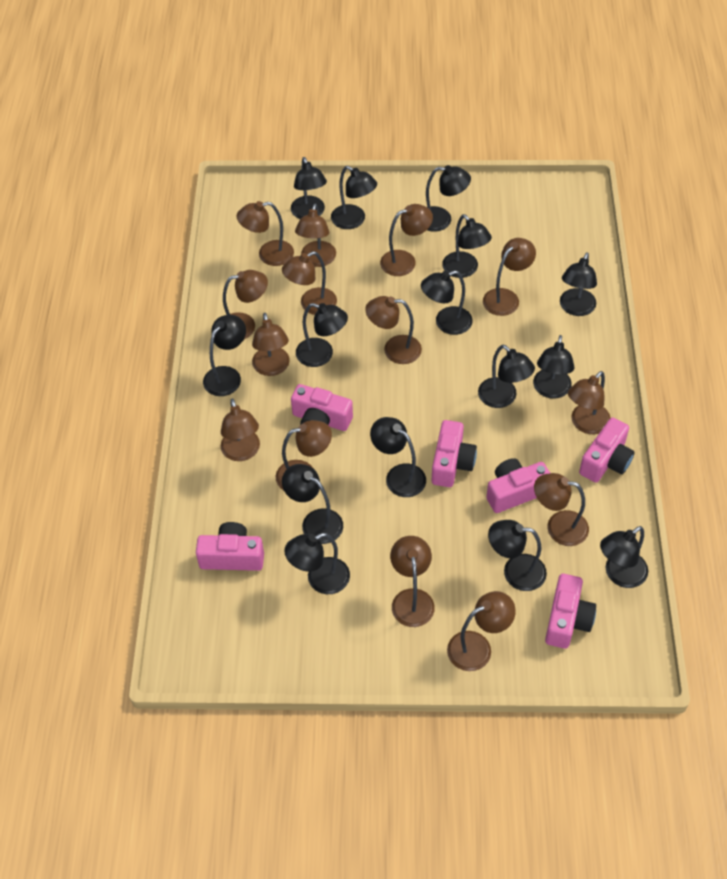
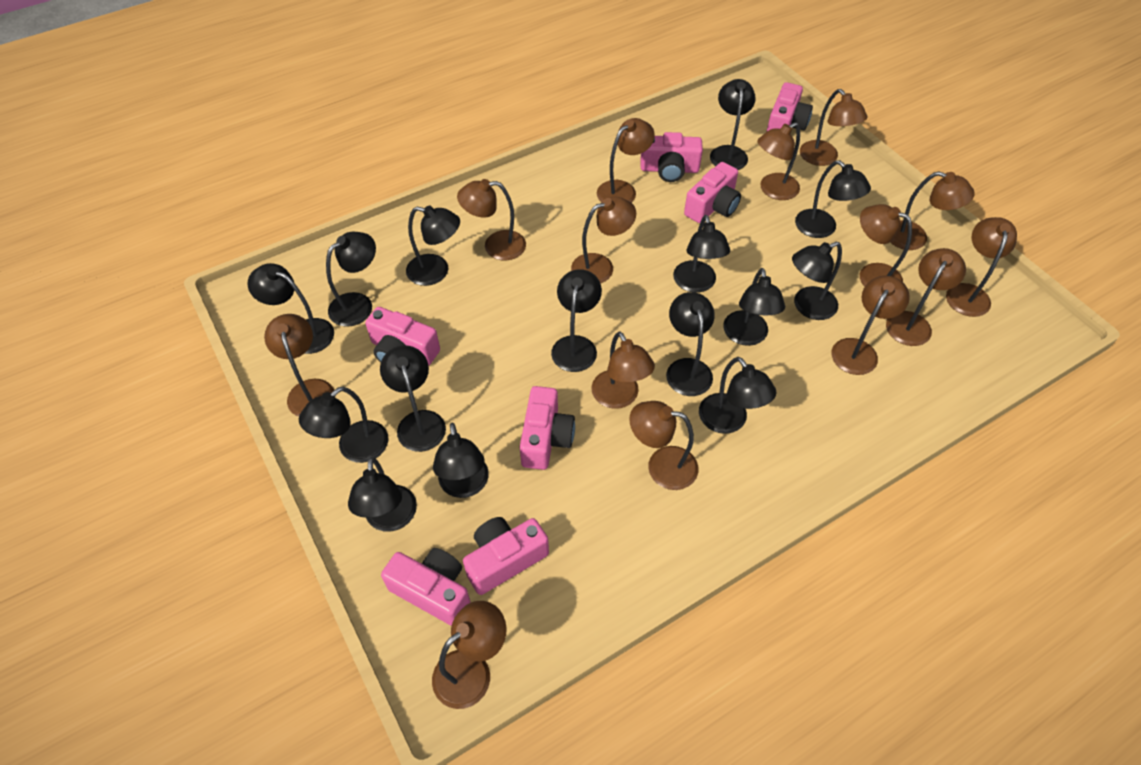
pink camera: 6 -> 7

